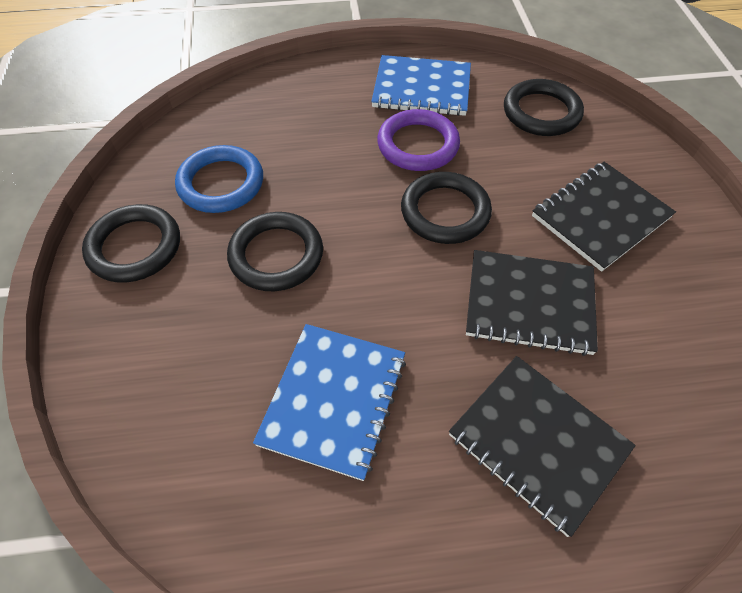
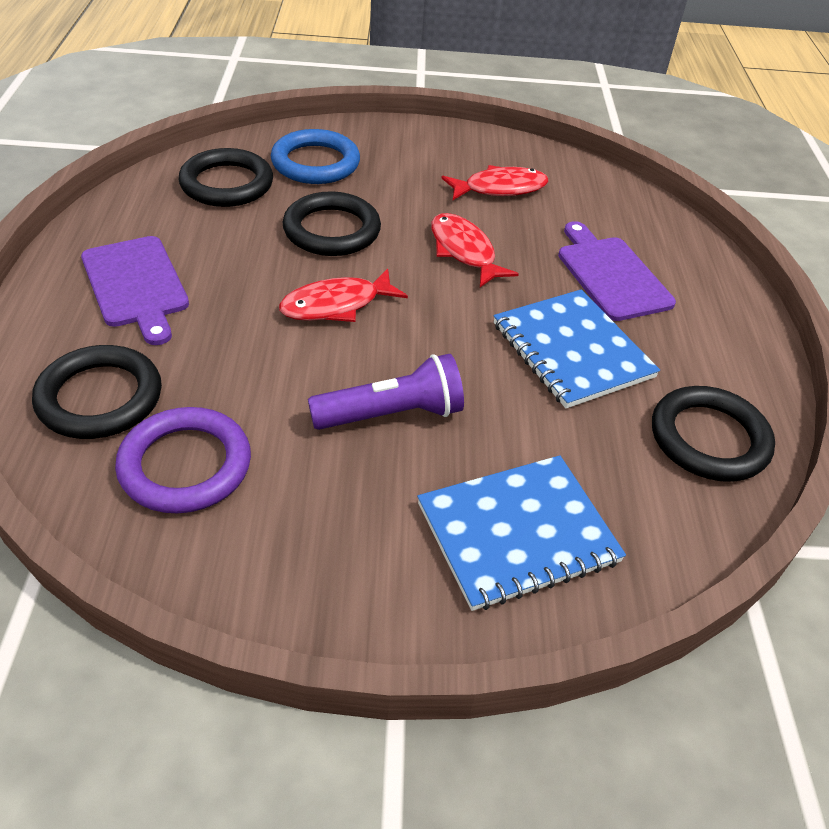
black notebook: 3 -> 0
purple cutting board: 0 -> 2
purple flashlight: 0 -> 1
red fish: 0 -> 3

